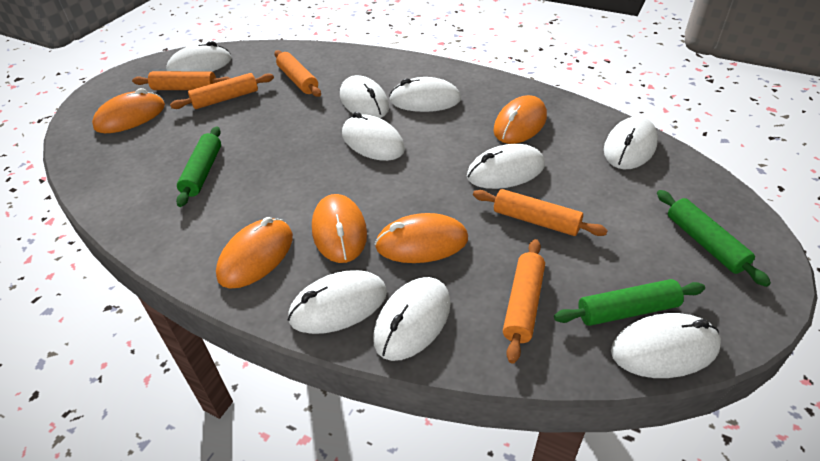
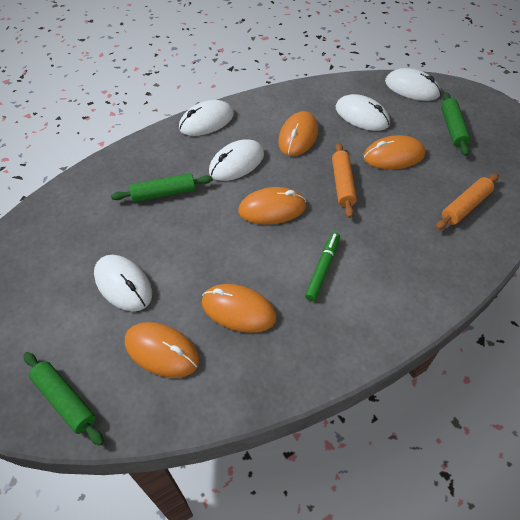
green marker: 0 -> 1
orange rolling pin: 5 -> 2
white mouse: 9 -> 5

